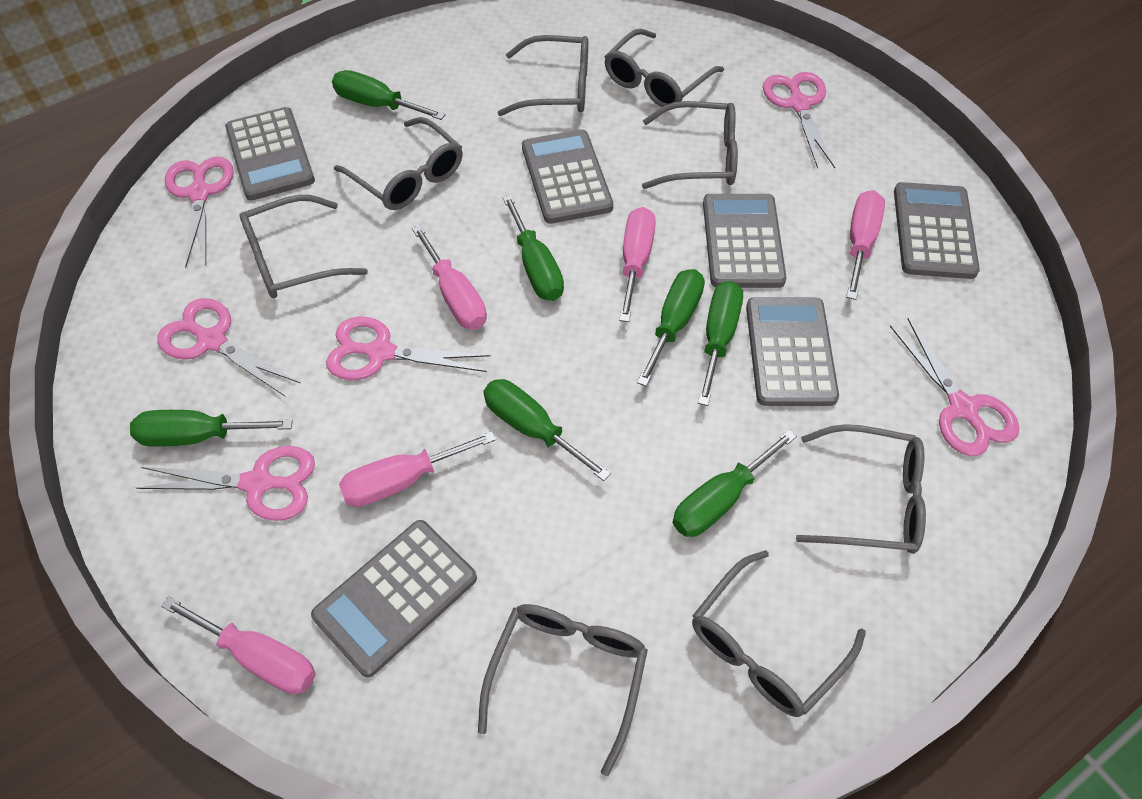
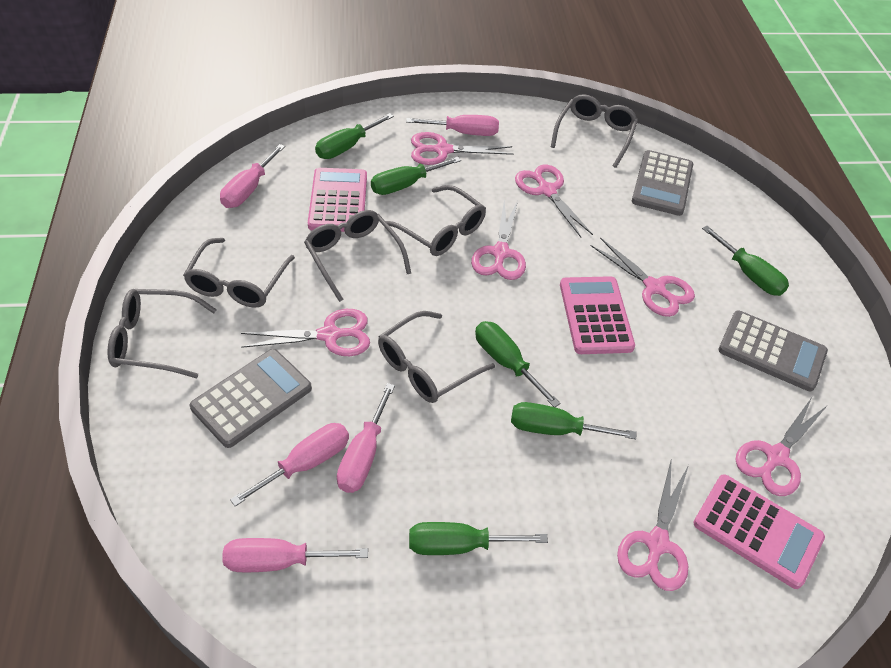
green screwdriver: 7 -> 6
grey calculator: 6 -> 3
grey glasses: 8 -> 6
pink calculator: 0 -> 3
pink scissors: 6 -> 7

